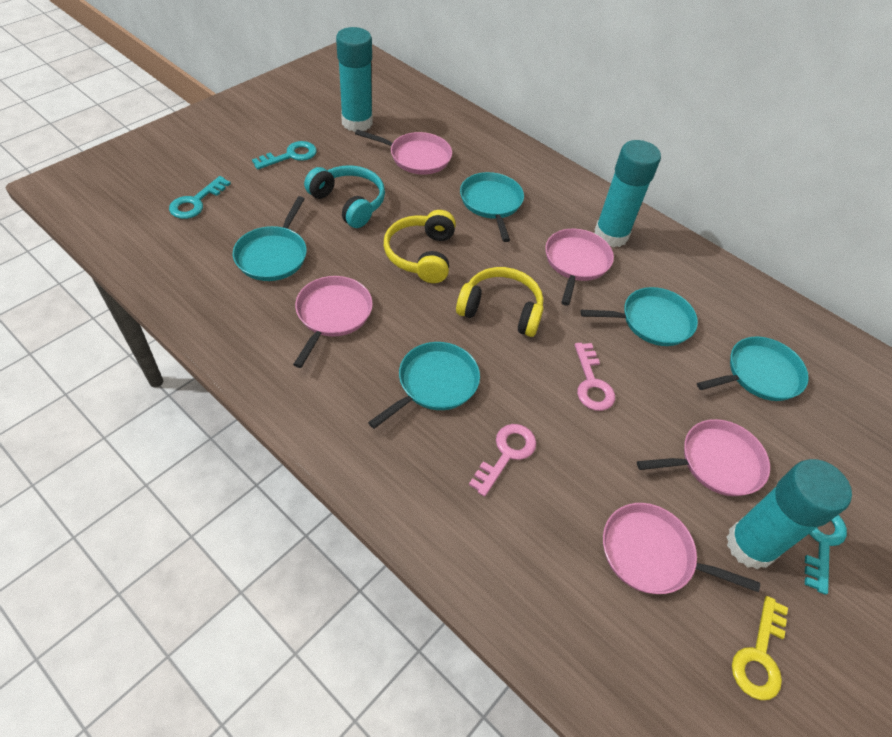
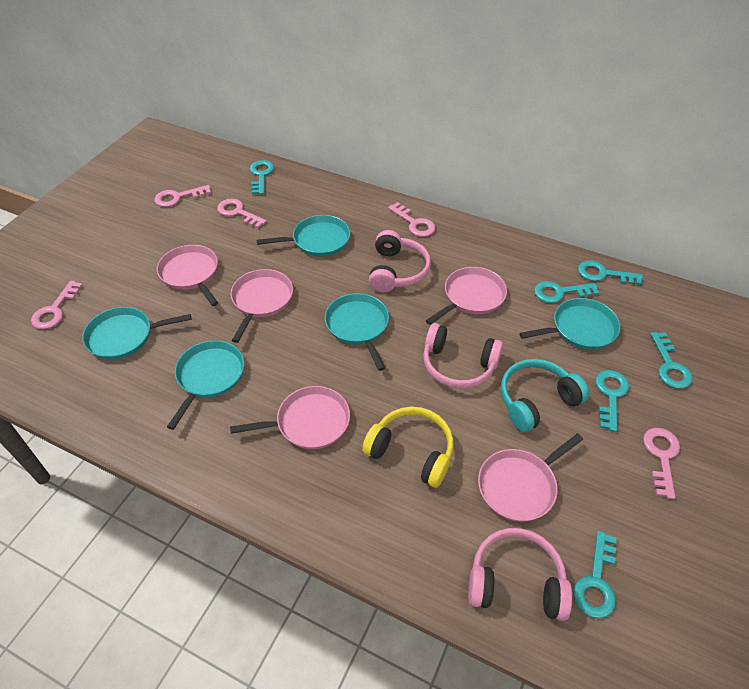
pink headphones: 0 -> 3
pink key: 2 -> 5
turquoise glue stick: 3 -> 0
turquoise key: 3 -> 6
yellow headphones: 2 -> 1
yellow key: 1 -> 0

